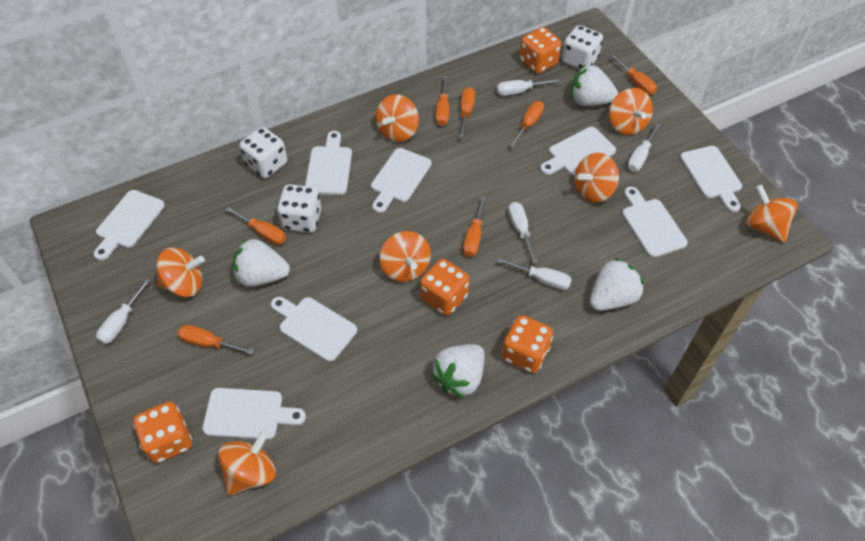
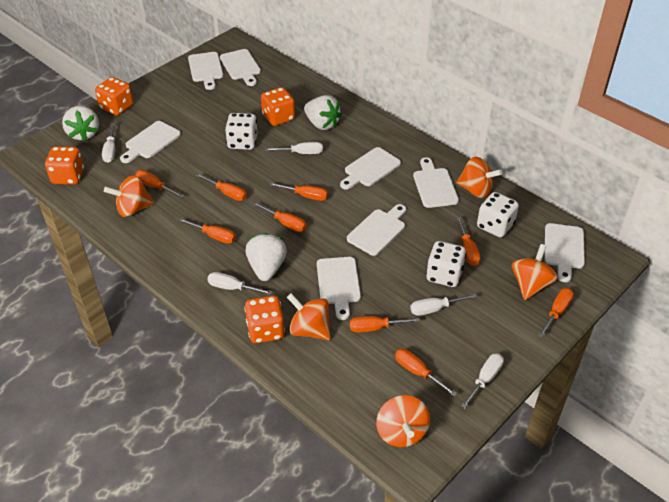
orange screwdriver: 7 -> 9
orange spinning top: 7 -> 5
white strawberry: 4 -> 3

